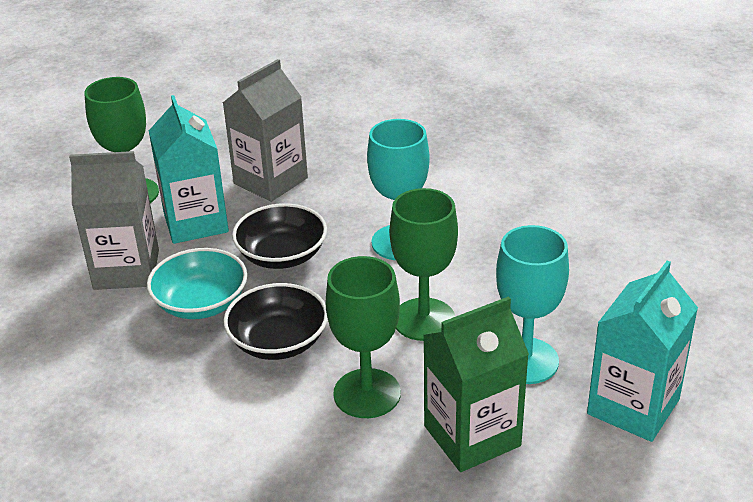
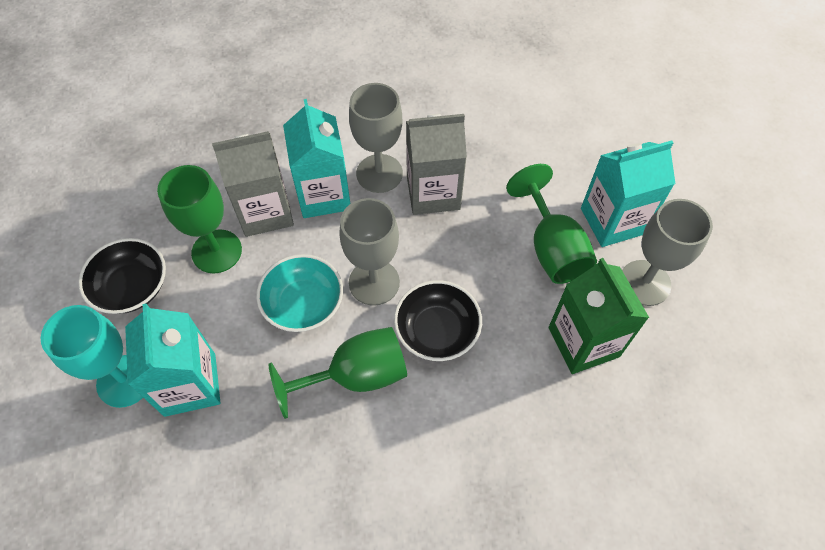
grey goblet: 0 -> 3
turquoise carton: 2 -> 3
turquoise goblet: 2 -> 1

